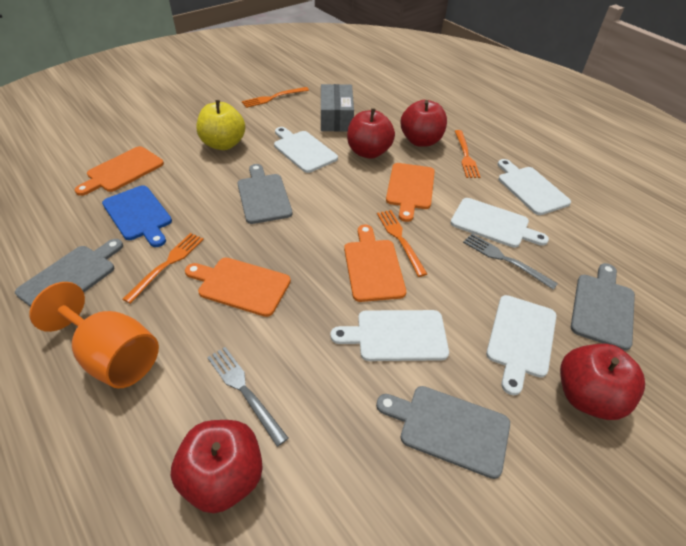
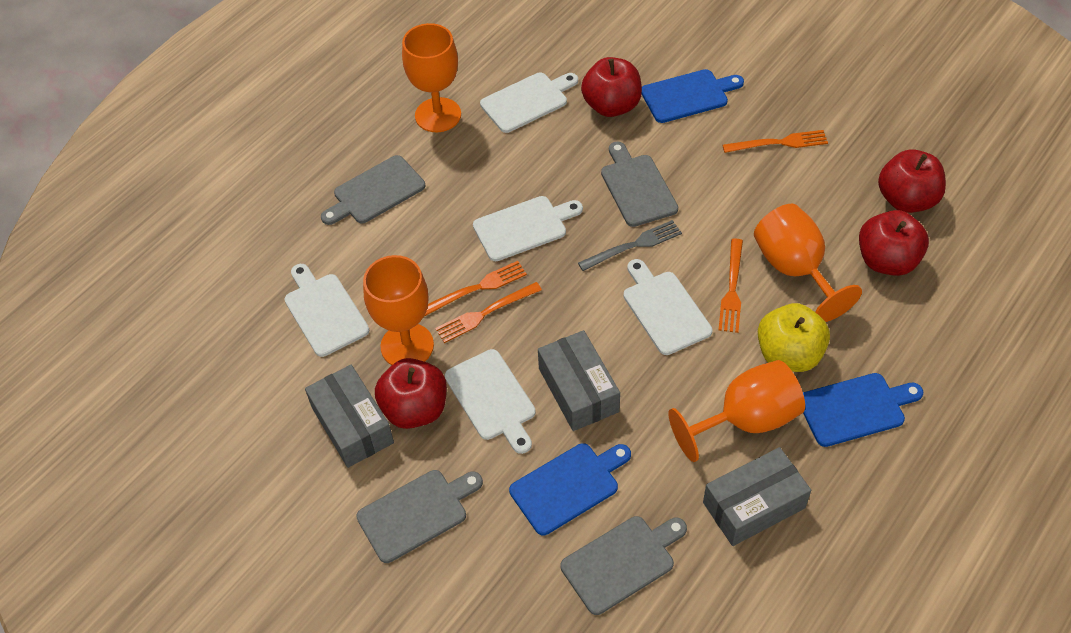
blue cutting board: 1 -> 3
grey box: 1 -> 3
grey fork: 2 -> 1
orange cutting board: 4 -> 0
orange goblet: 1 -> 4

